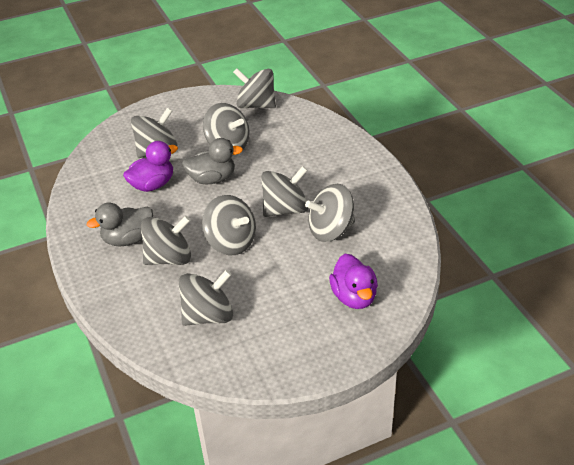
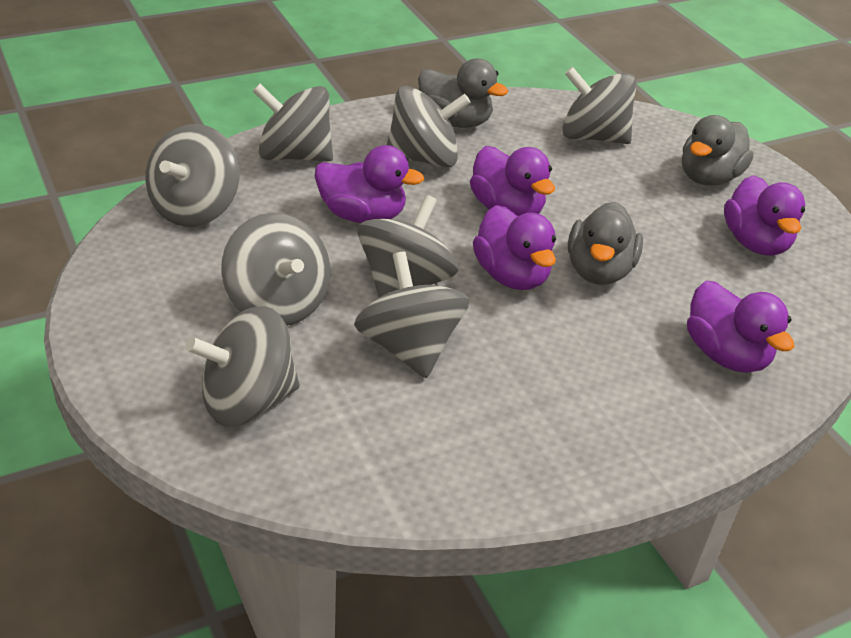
grey duck: 2 -> 3
purple duck: 2 -> 5

